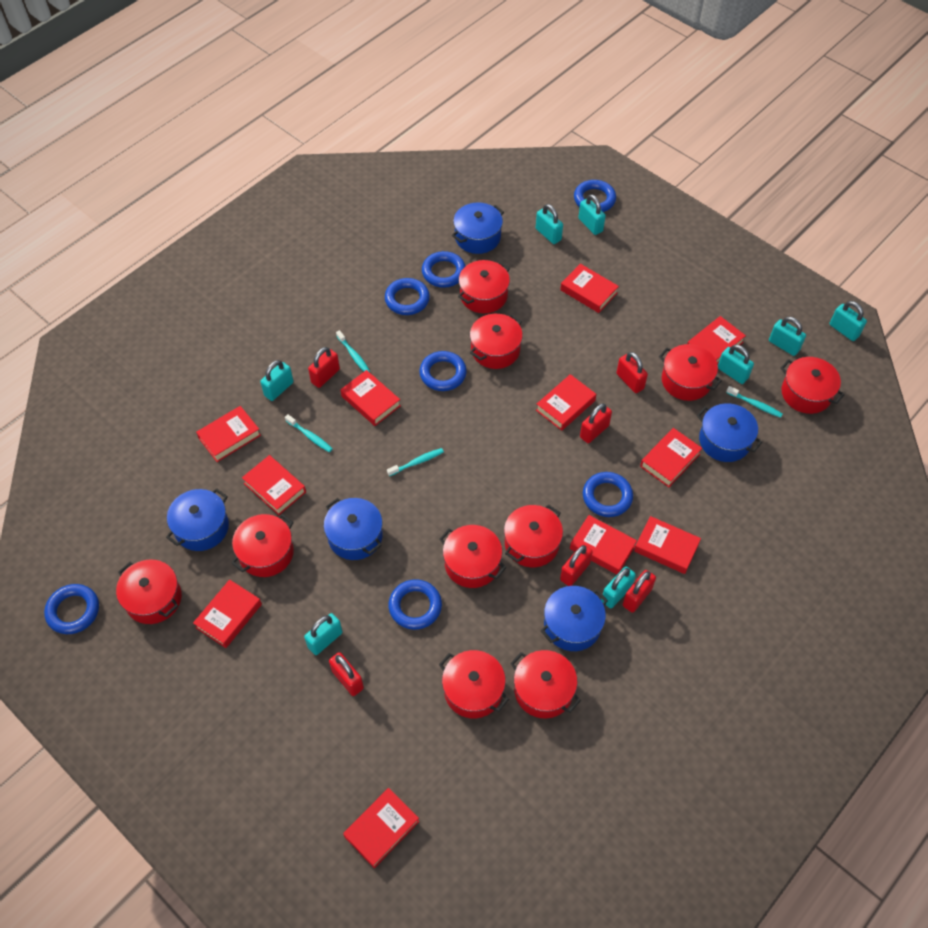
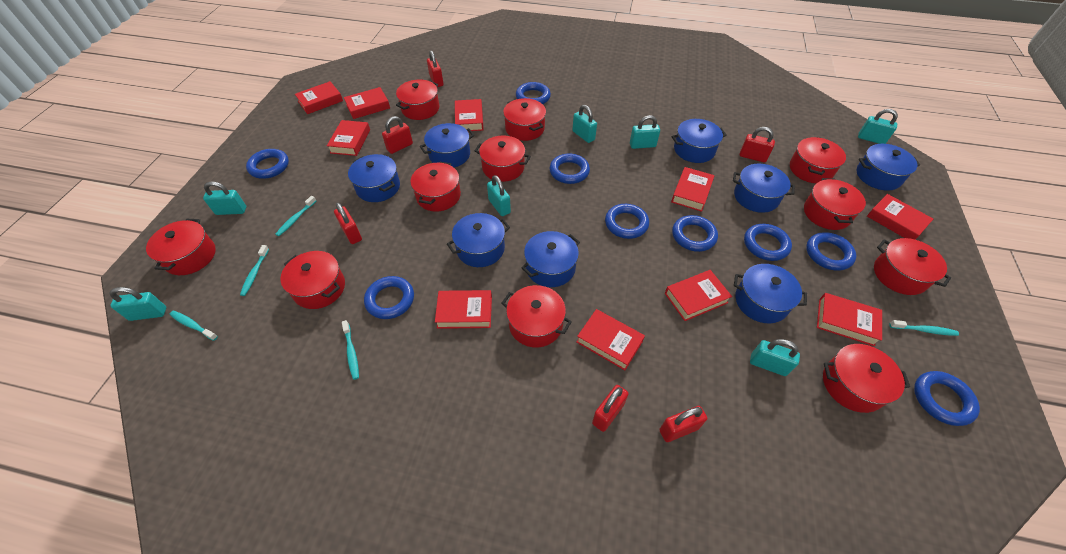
blue pot: 5 -> 8
blue ring: 7 -> 9
red book: 11 -> 10
red pot: 10 -> 11
turquoise padlock: 8 -> 7
turquoise toothbrush: 4 -> 5

